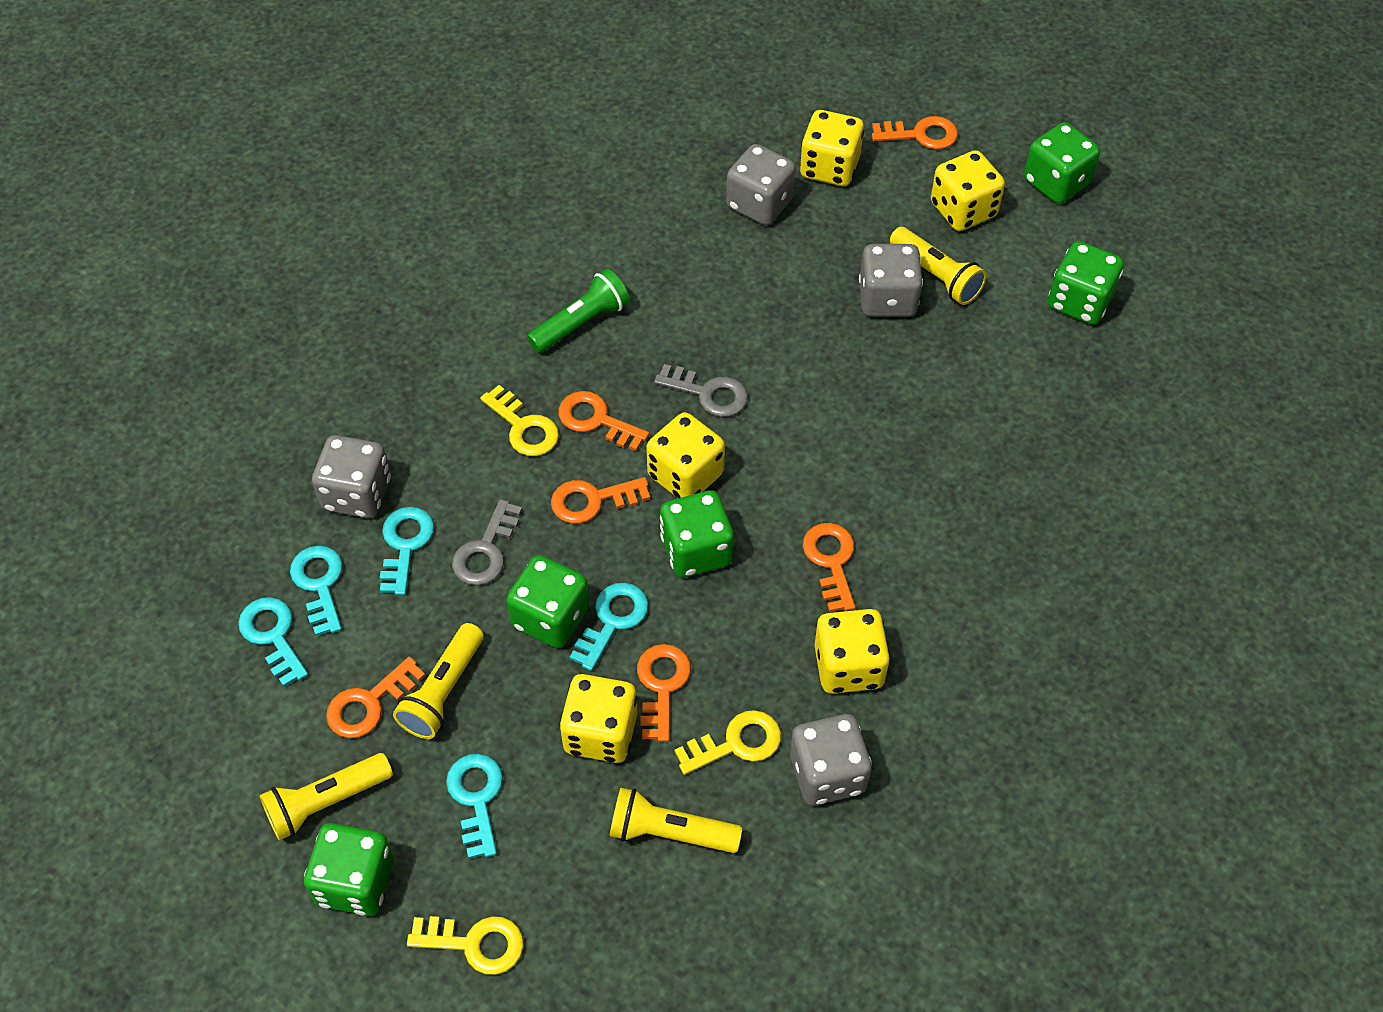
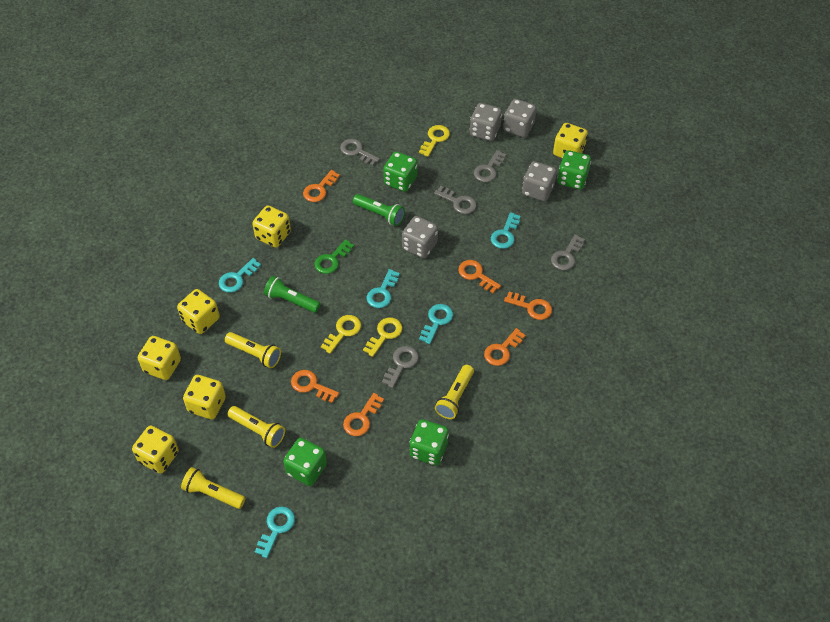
green dice: 5 -> 4
green flashlight: 1 -> 2
green key: 0 -> 1
grey key: 2 -> 5
yellow dice: 5 -> 6

